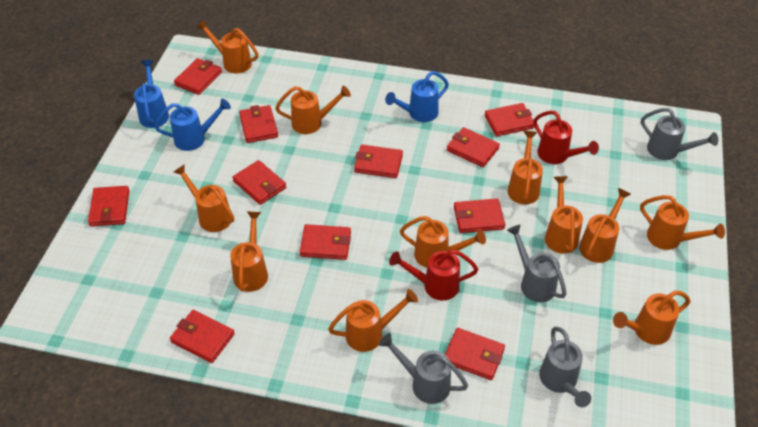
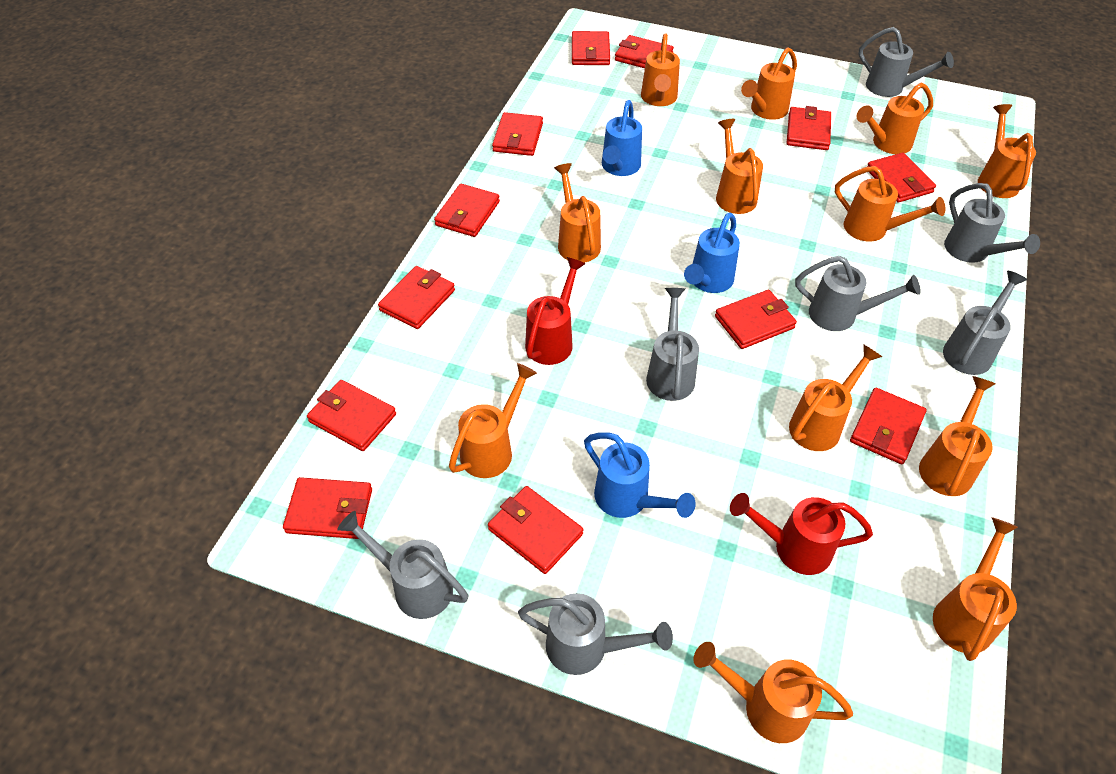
grey watering can: 4 -> 7
orange watering can: 11 -> 12
red wallet: 11 -> 12

